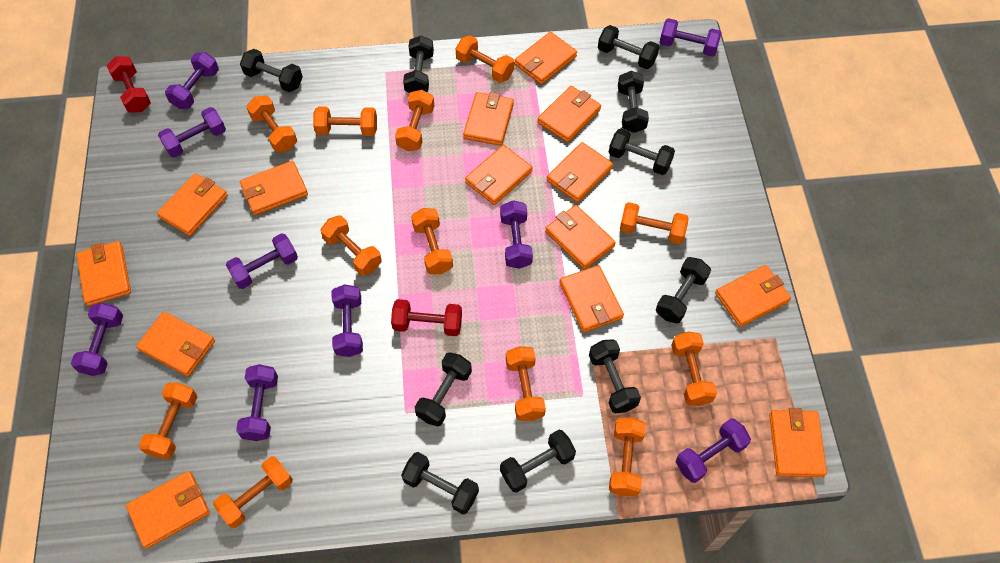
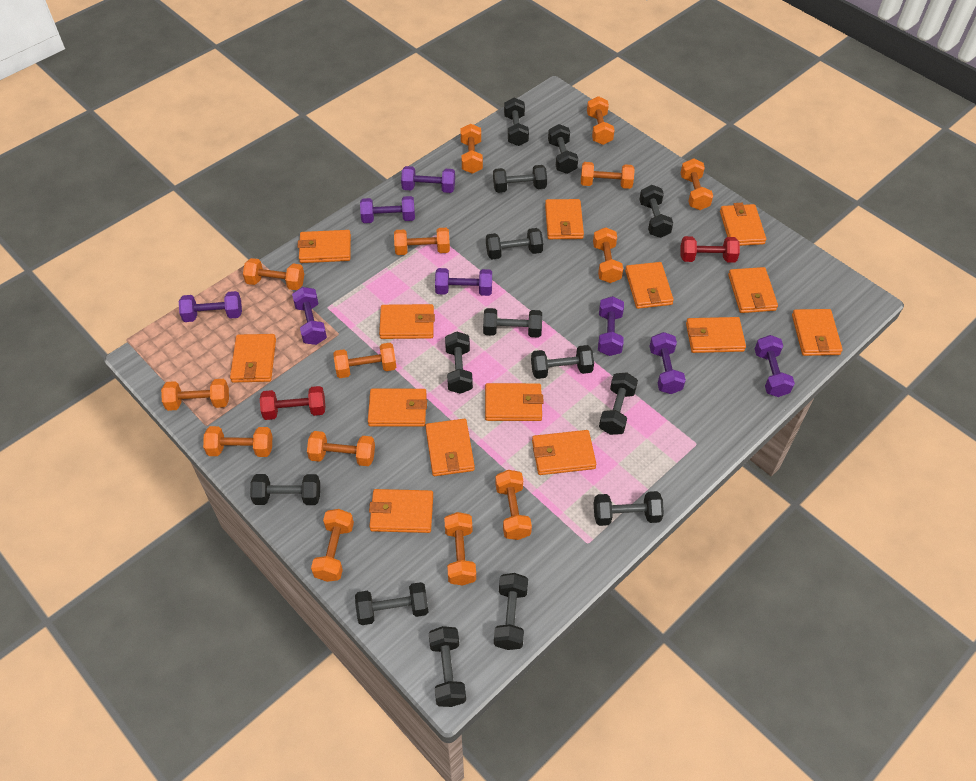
black dumbbell: 10 -> 14
orange dumbbell: 12 -> 14
purple dumbbell: 9 -> 8

